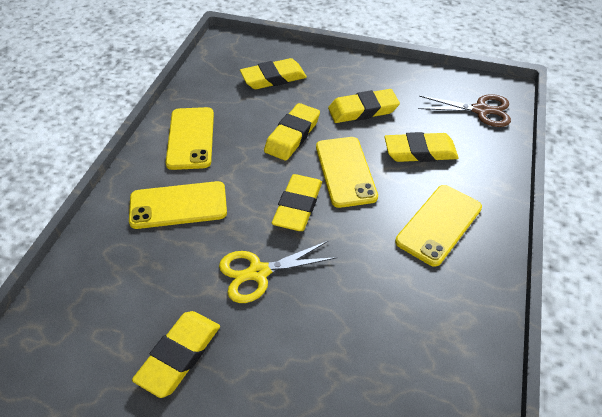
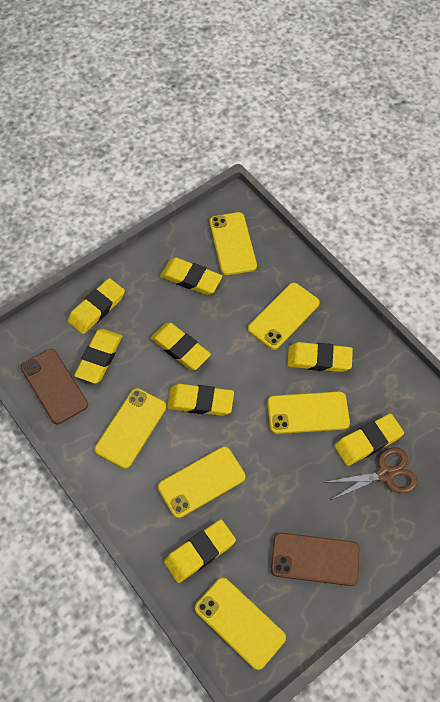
brown phone: 0 -> 2
yellow eraser: 6 -> 8
yellow phone: 4 -> 6
yellow scissors: 1 -> 0

